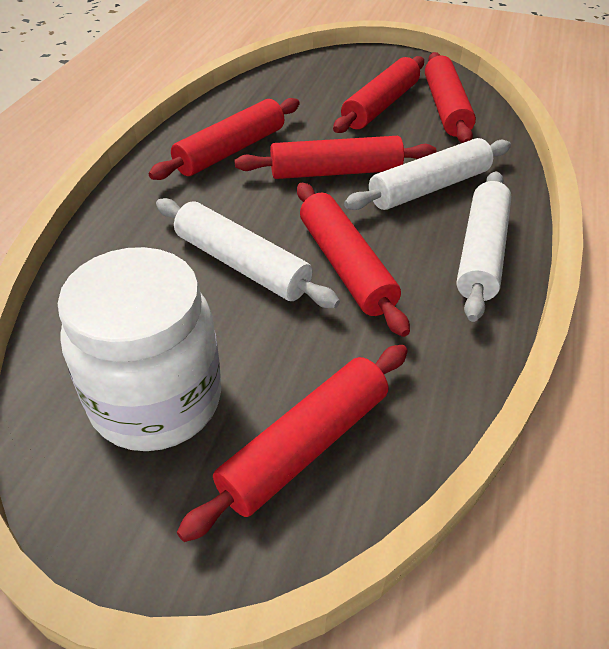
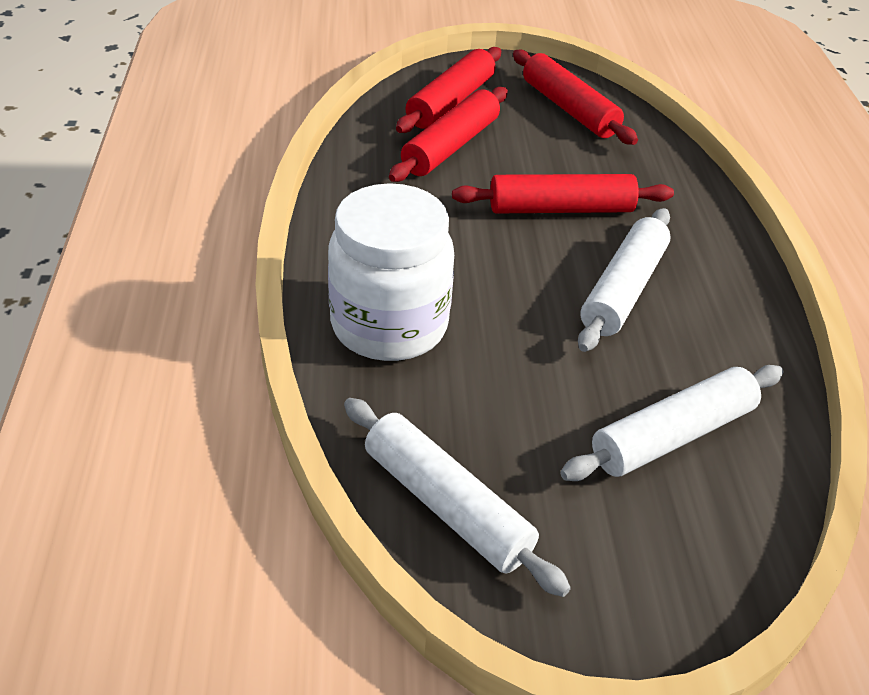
red rolling pin: 6 -> 4

